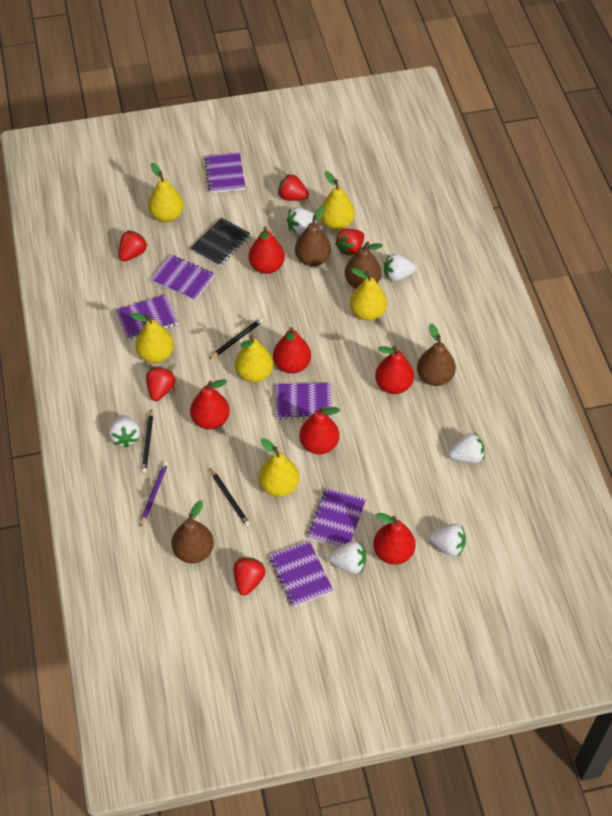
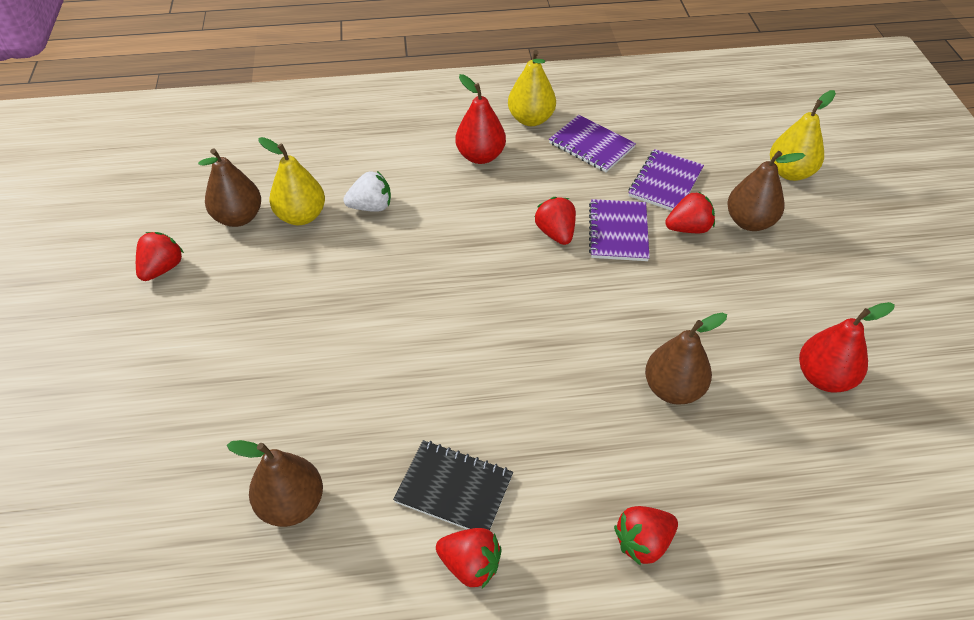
black pencil: 3 -> 0
purple notebook: 6 -> 3
purple pencil: 1 -> 0
red pear: 6 -> 2
white strawberry: 6 -> 1
yellow pear: 6 -> 3

